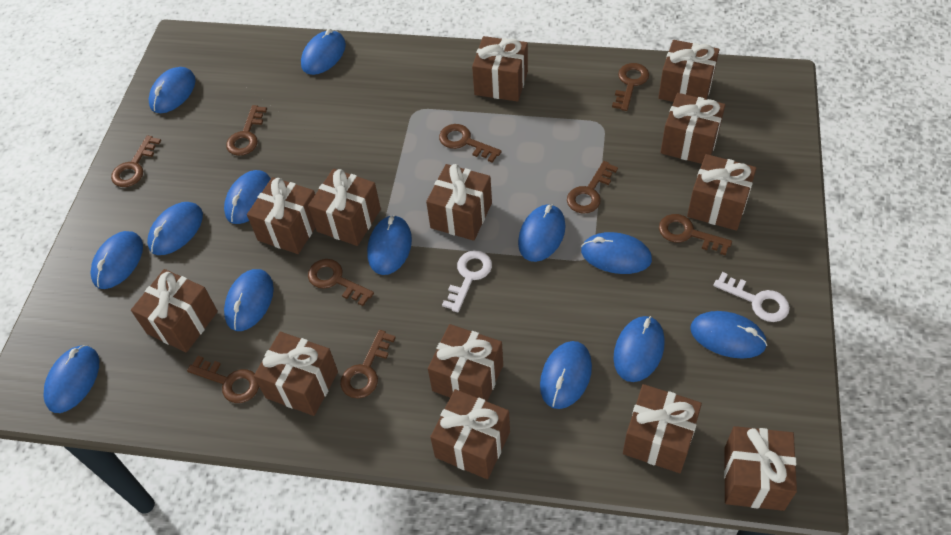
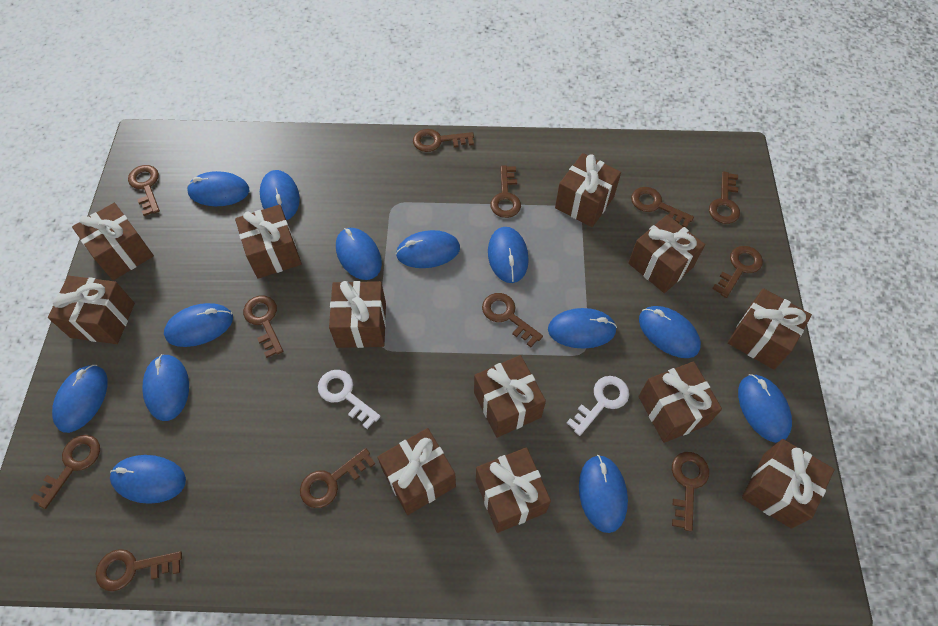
brown gift: 13 -> 12
brown key: 9 -> 12

